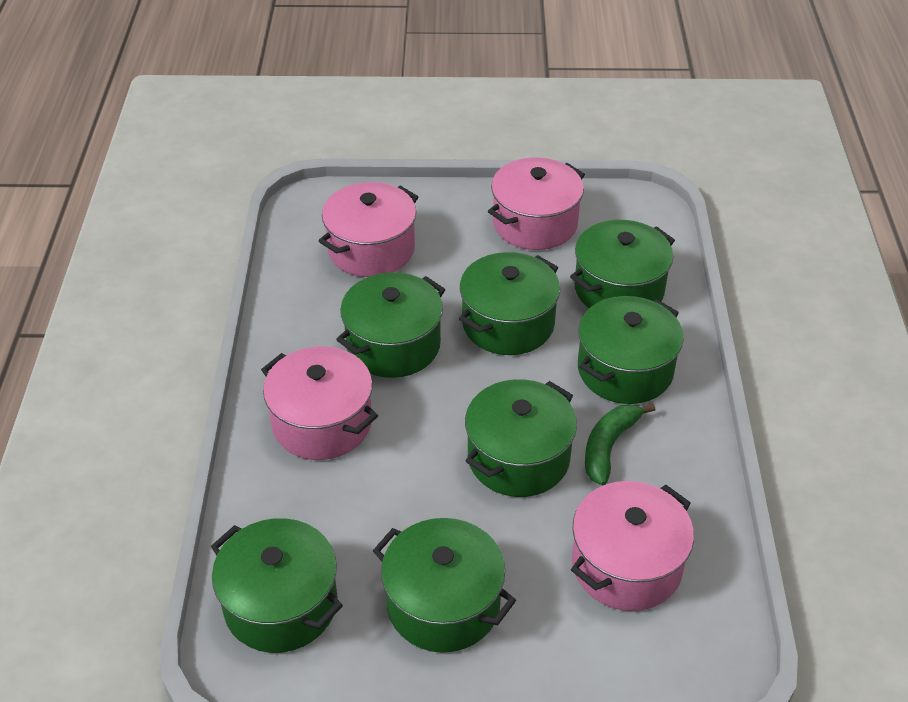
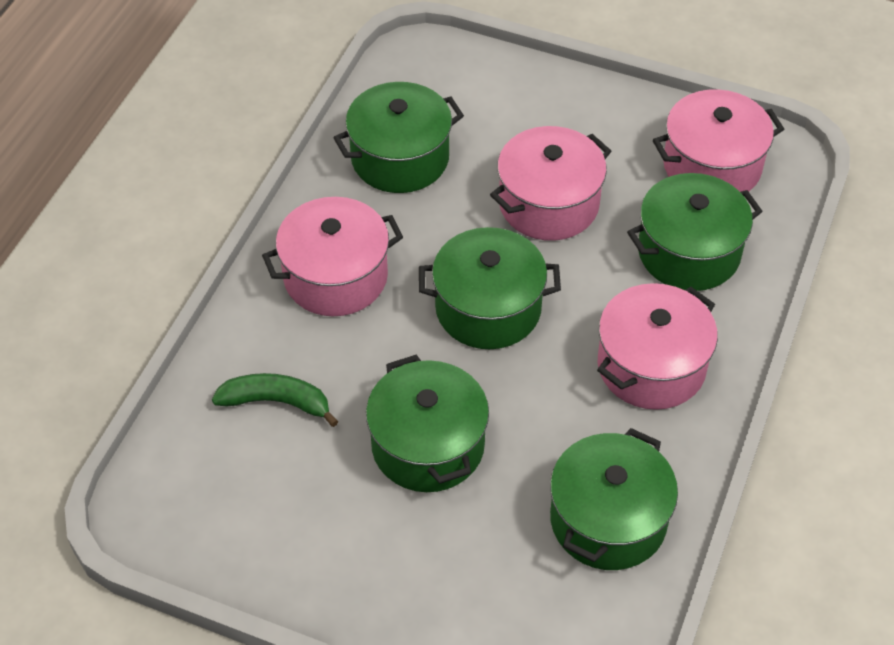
green pot: 7 -> 5

